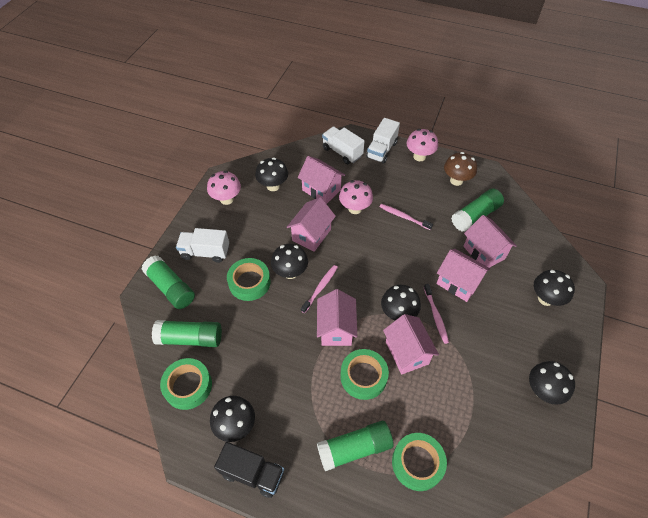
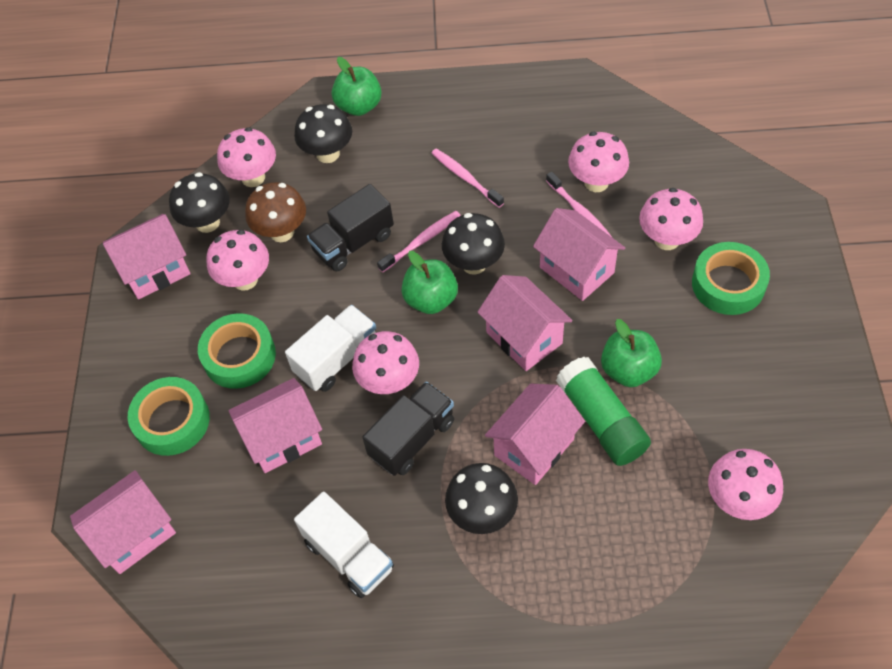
black mushroom: 6 -> 4
black truck: 1 -> 2
green apple: 0 -> 3
green glue stick: 4 -> 1
green tape: 4 -> 3
pink mushroom: 3 -> 6
white truck: 3 -> 2

